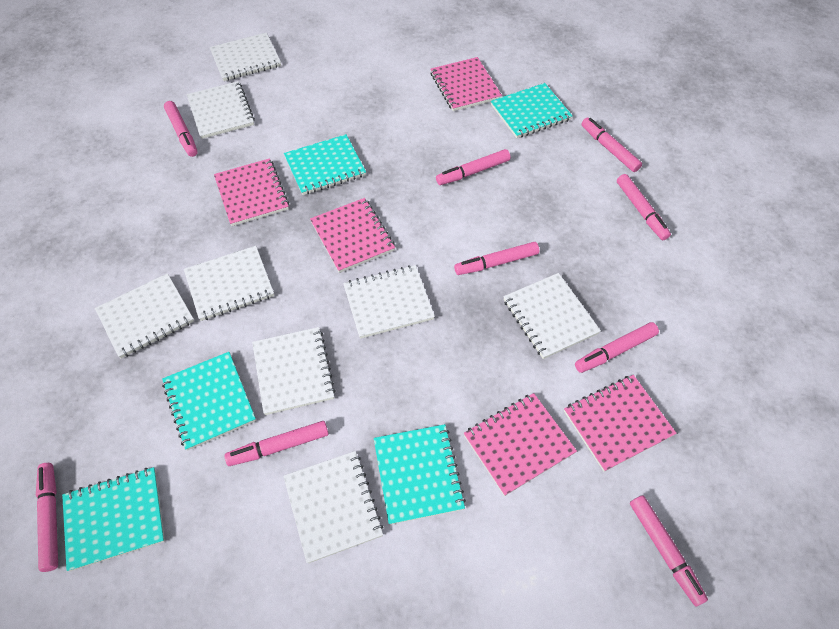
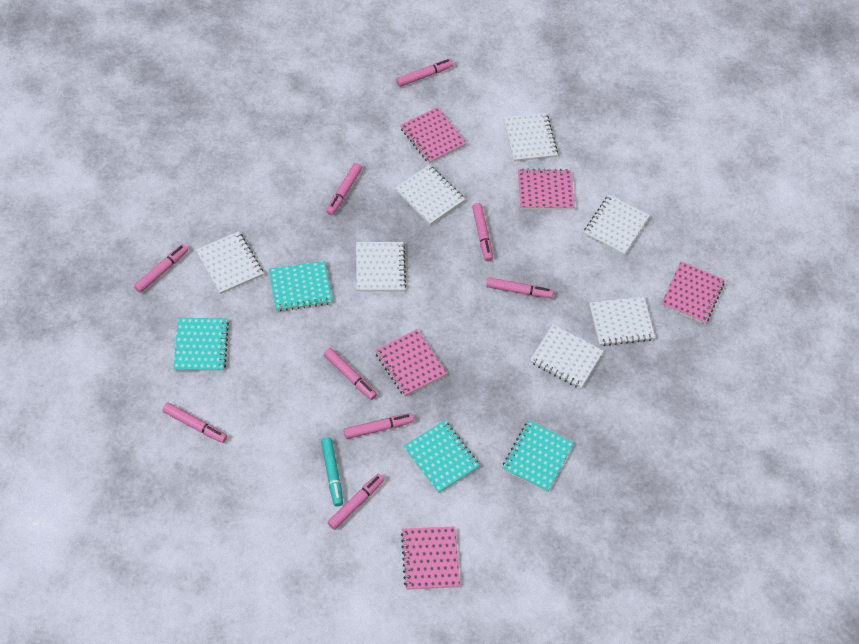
turquoise marker: 0 -> 1
turquoise notebook: 5 -> 4
white notebook: 8 -> 7

